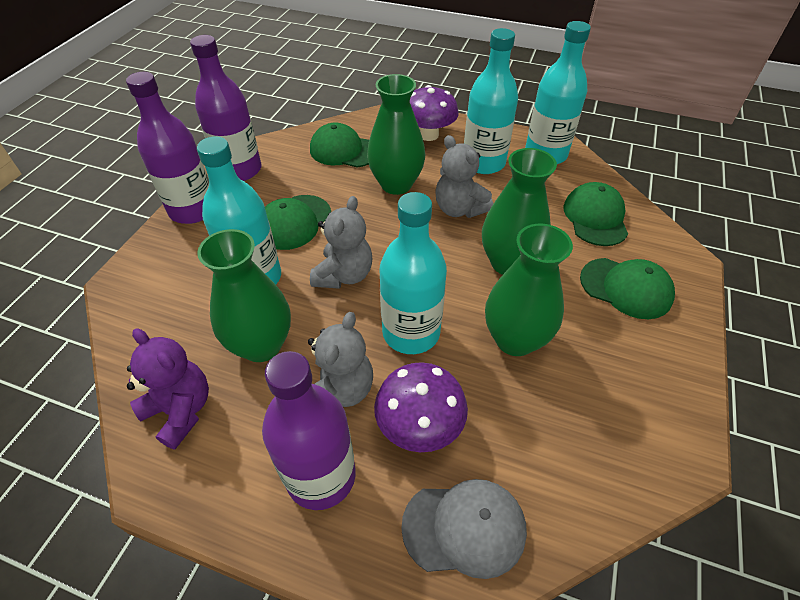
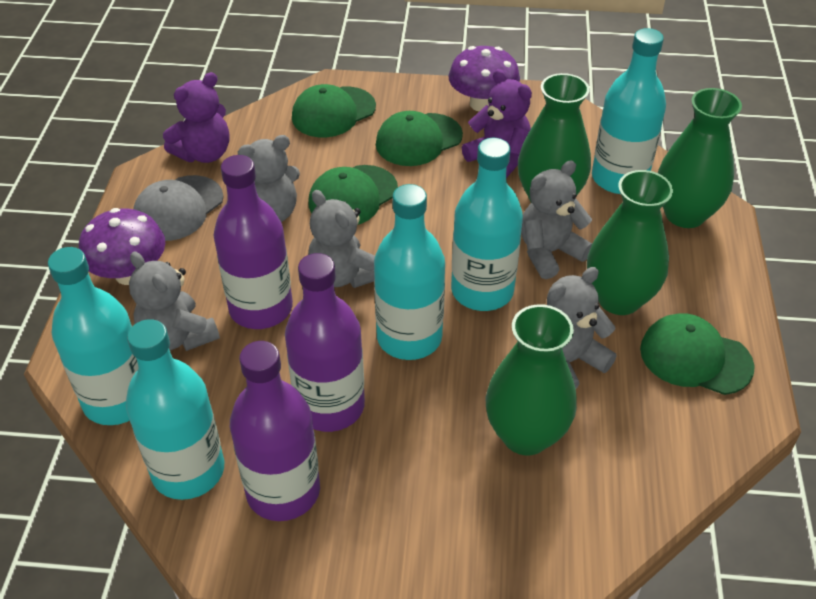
grey teddy bear: 3 -> 5
purple teddy bear: 1 -> 2
turquoise bottle: 4 -> 5

